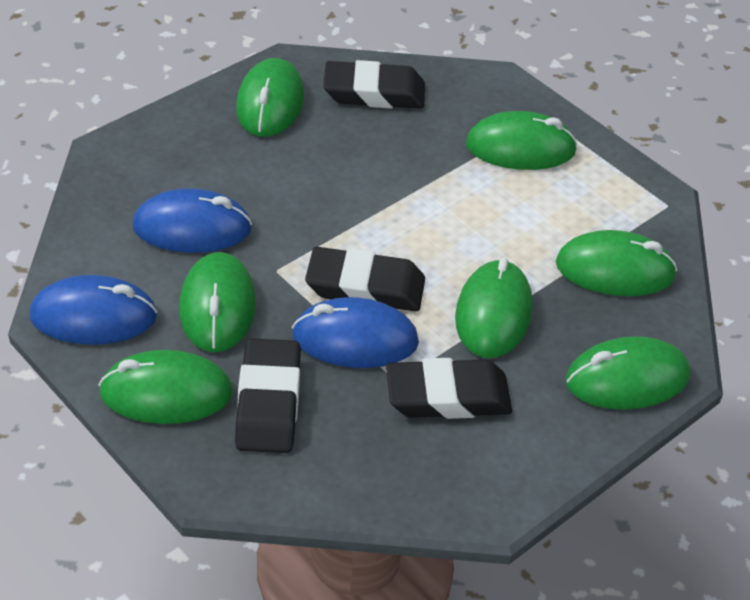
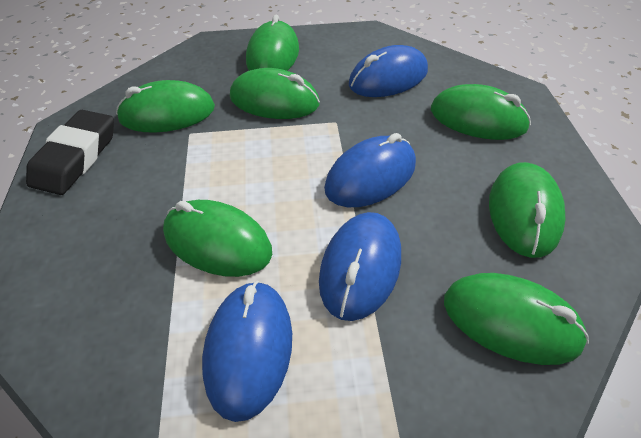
black eraser: 4 -> 1
blue mouse: 3 -> 4

